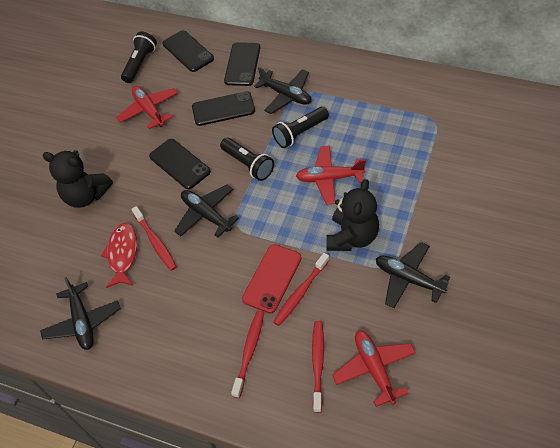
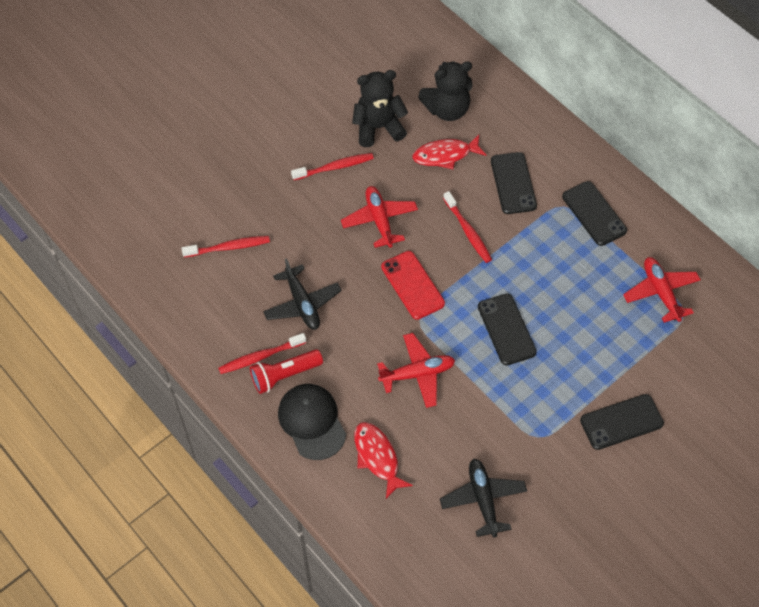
black cap: 0 -> 1
black flashlight: 3 -> 0
black plane: 4 -> 2
red fish: 1 -> 2
red flashlight: 0 -> 1

